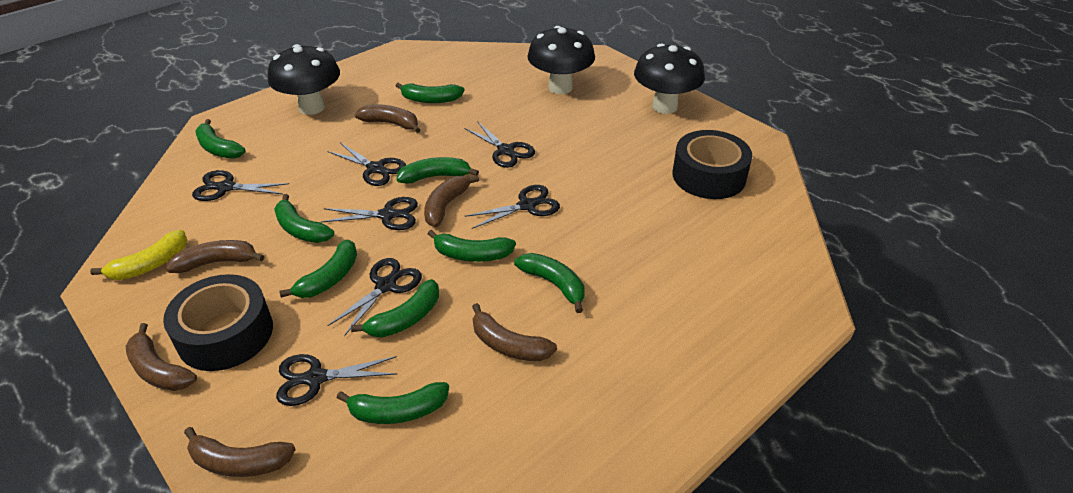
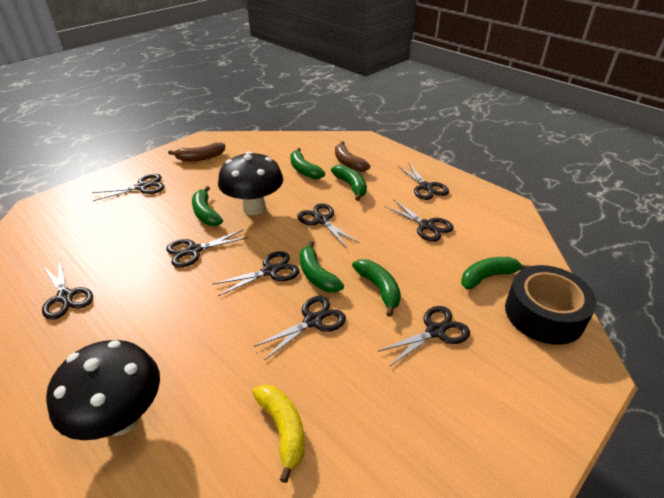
black mushroom: 3 -> 2
black scissors: 7 -> 9
black tape: 2 -> 1
brown banana: 6 -> 2
green banana: 9 -> 6

